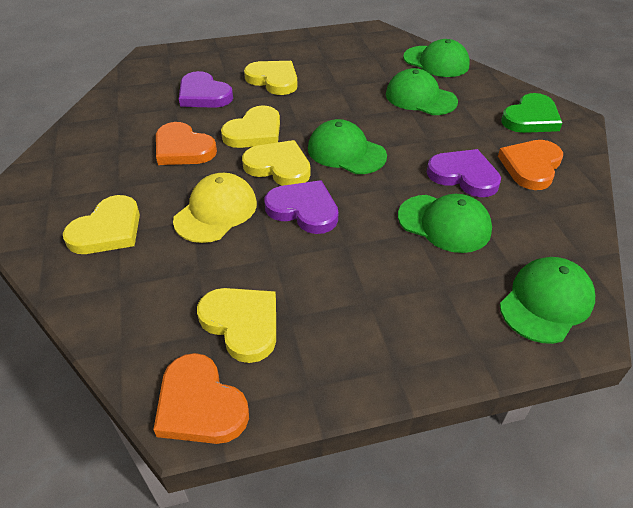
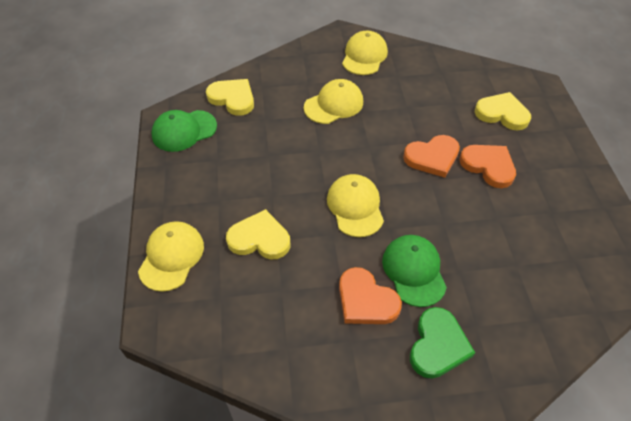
green cap: 5 -> 2
purple heart: 3 -> 0
yellow cap: 1 -> 4
yellow heart: 5 -> 3

